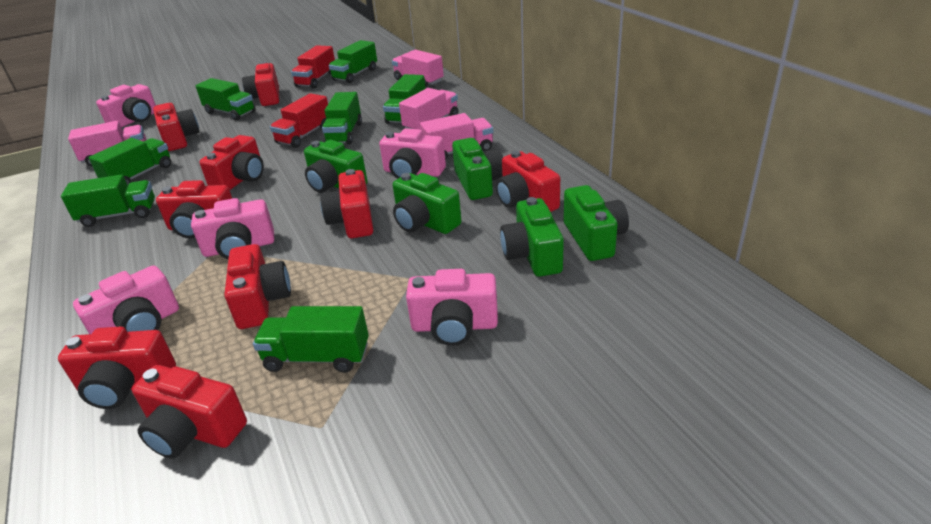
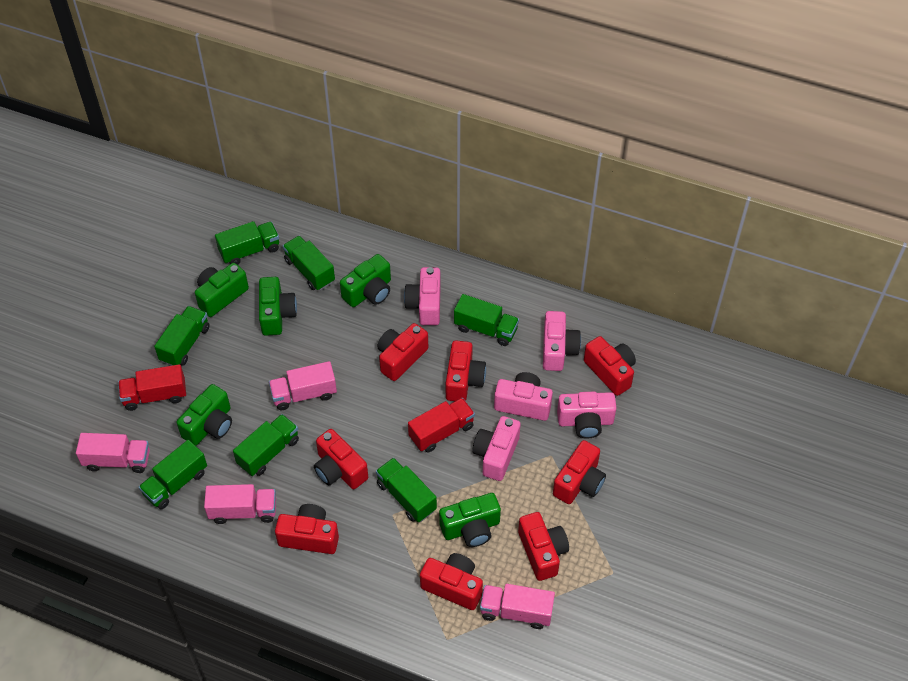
red camera: 9 -> 8

